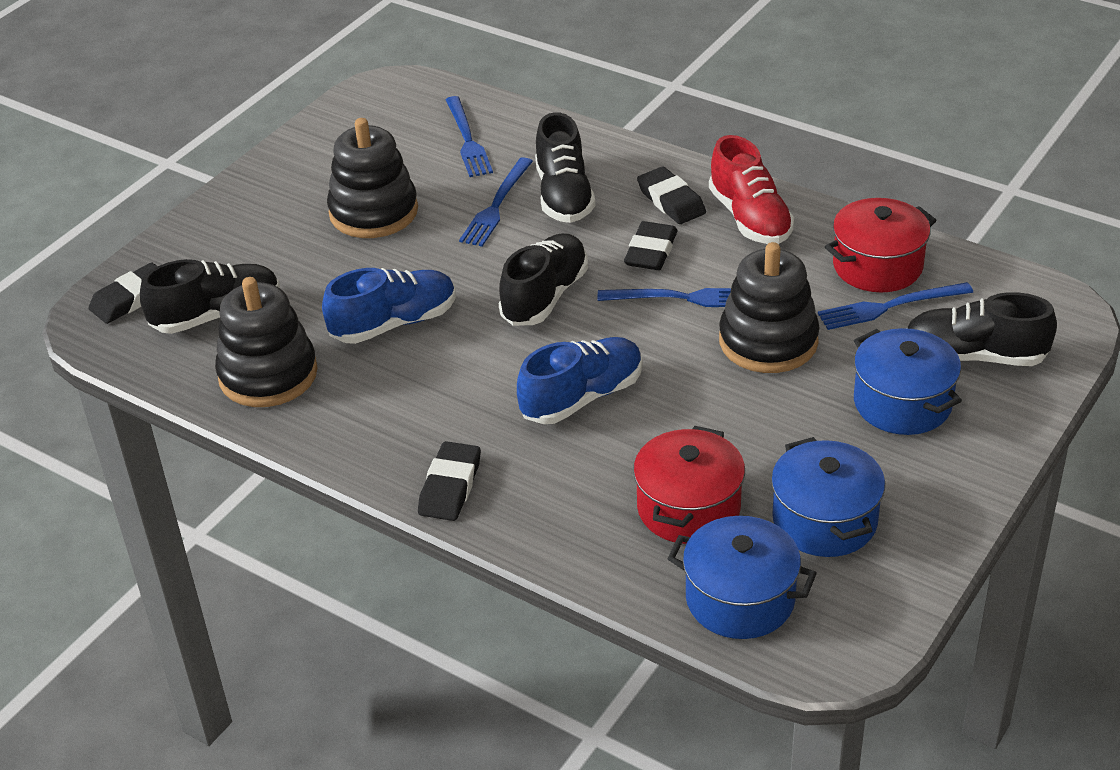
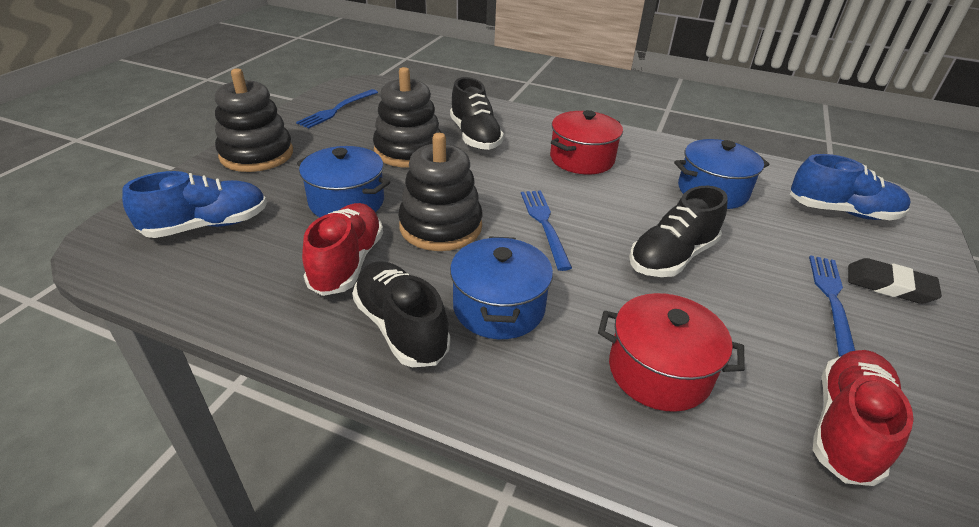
black eraser: 4 -> 1
black shoe: 4 -> 3
blue fork: 4 -> 3
red shoe: 1 -> 2

